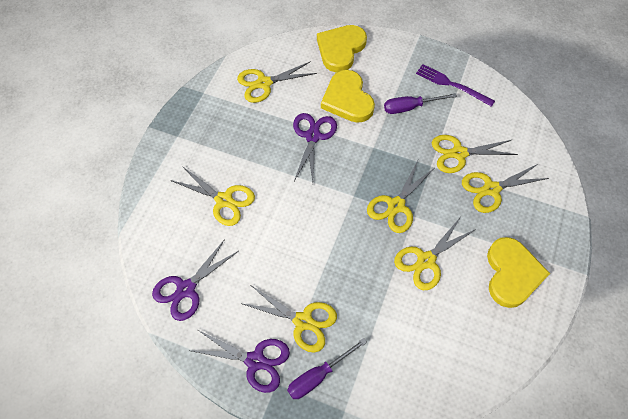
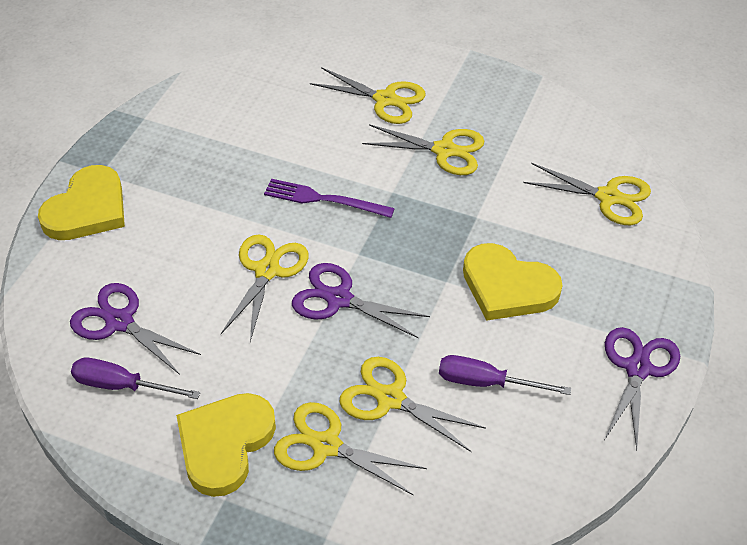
yellow scissors: 7 -> 6

